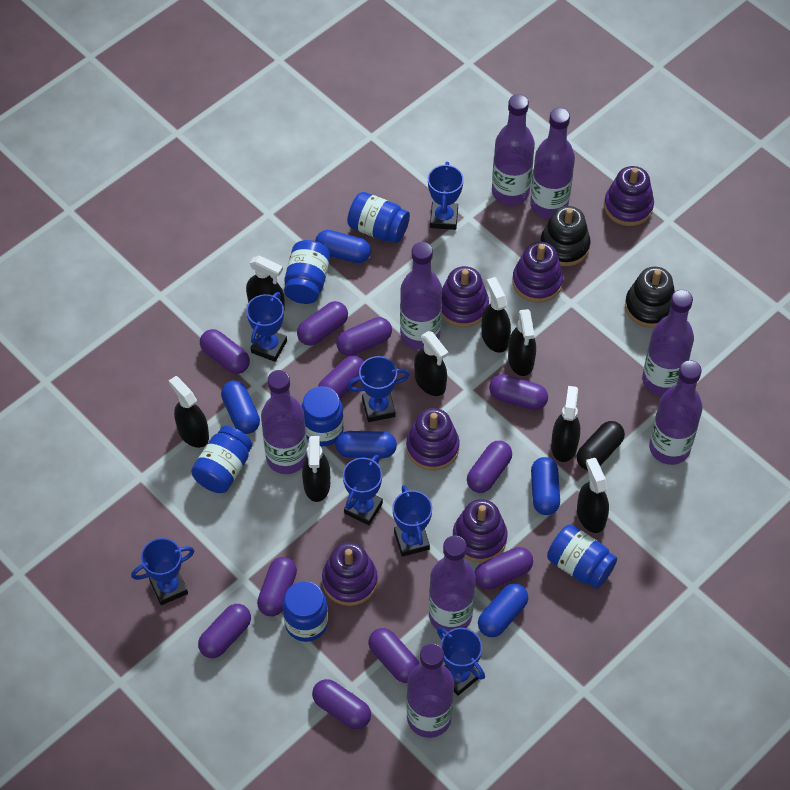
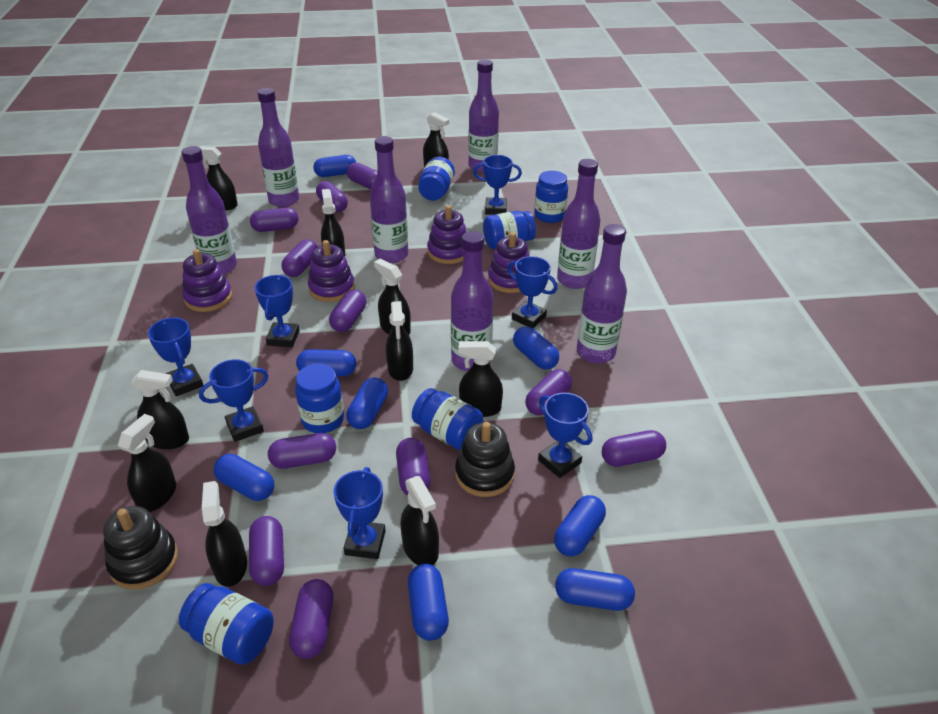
black capsule: 1 -> 0
black spray bottle: 8 -> 10
blue capsule: 5 -> 8
purple bottle: 8 -> 7
purple stacking toy: 6 -> 4

